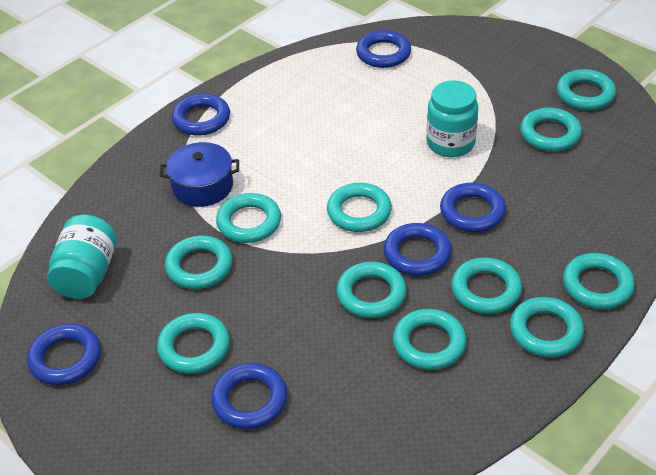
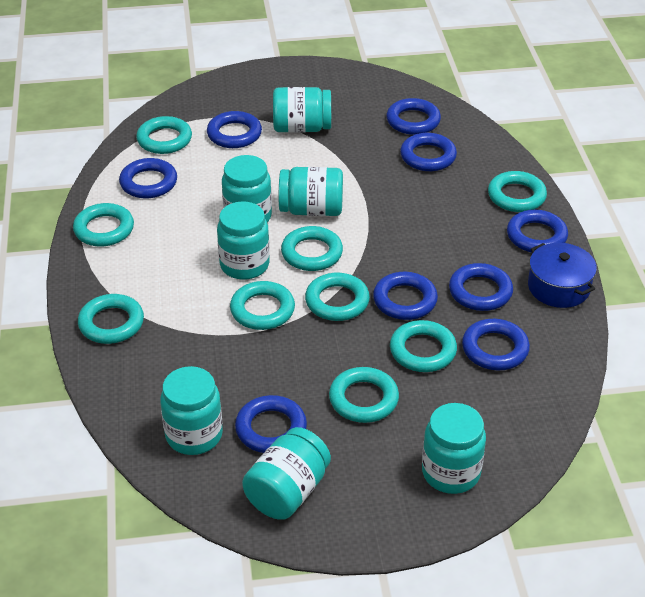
blue ring: 6 -> 9
turquoise jar: 2 -> 7
turquoise ring: 11 -> 9

